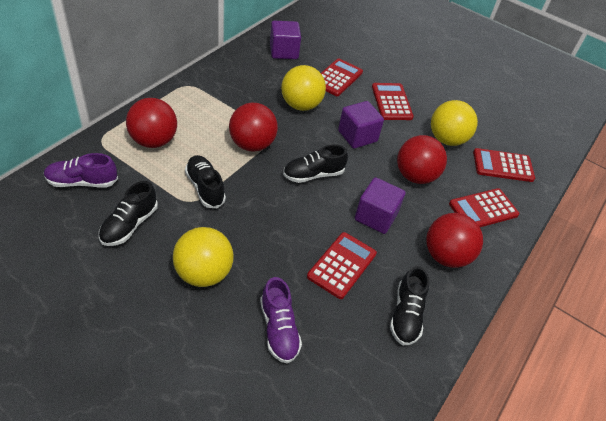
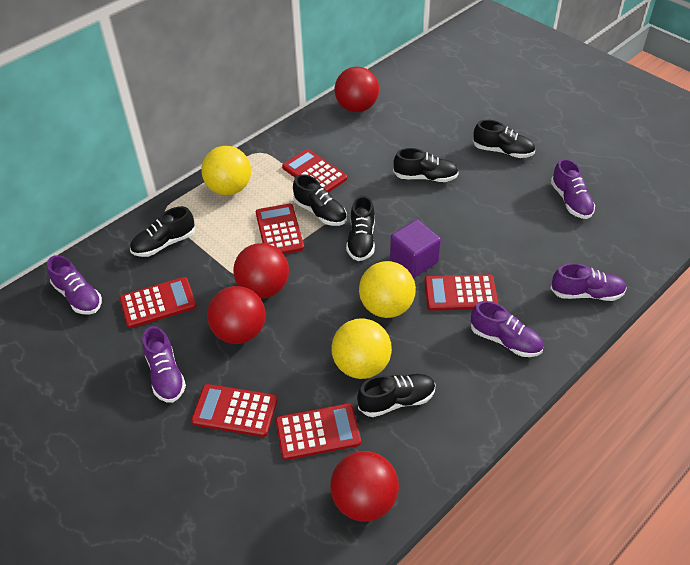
black shoe: 4 -> 6
purple cube: 3 -> 1
purple shoe: 2 -> 5
red calculator: 5 -> 6

